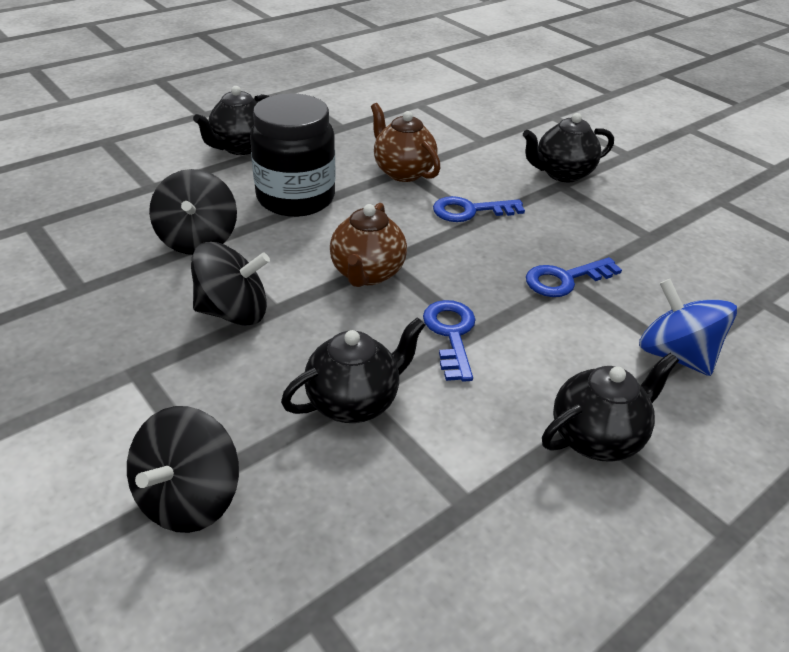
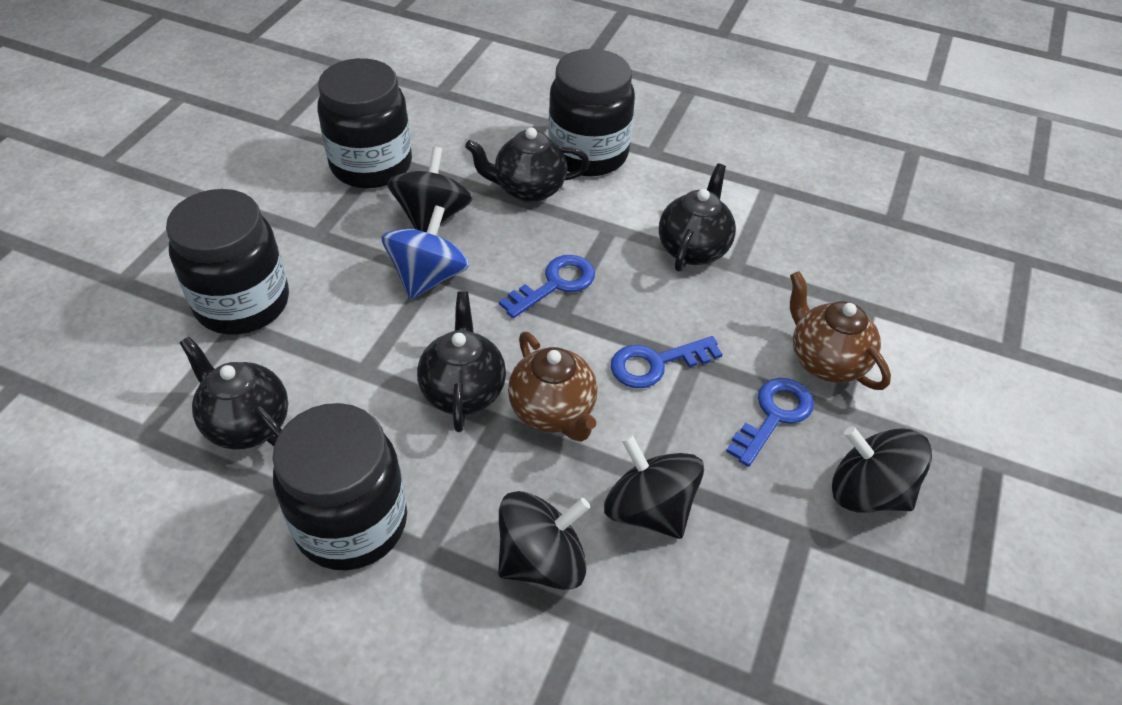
black jar: 1 -> 4
black spinning top: 3 -> 4

